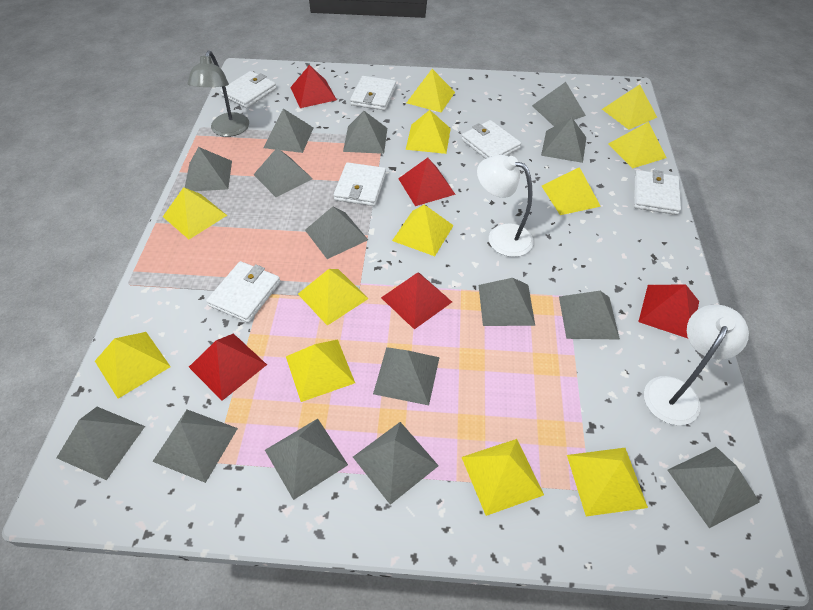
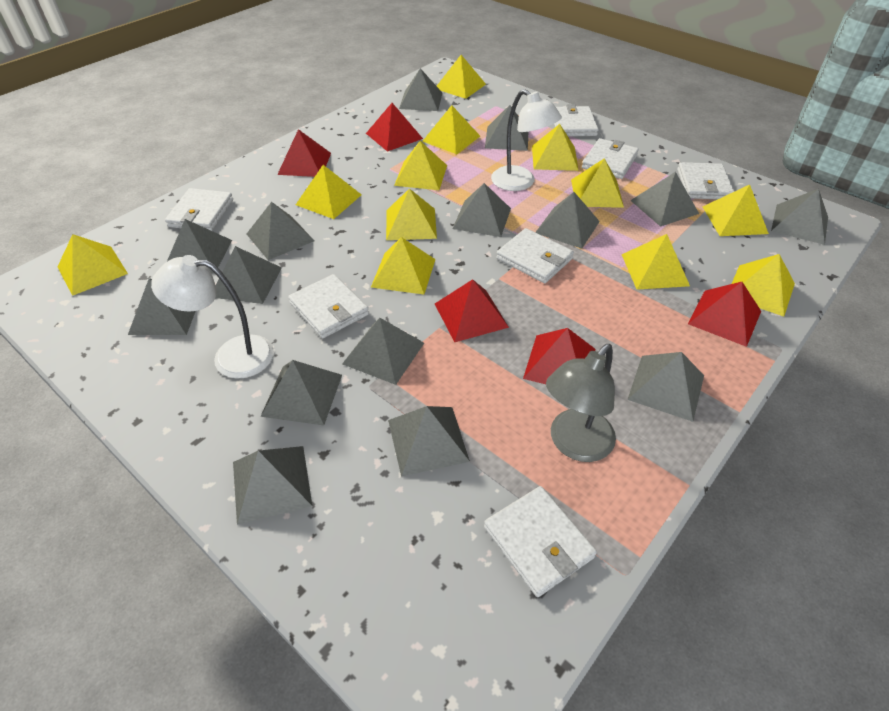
white wallet: 6 -> 7

